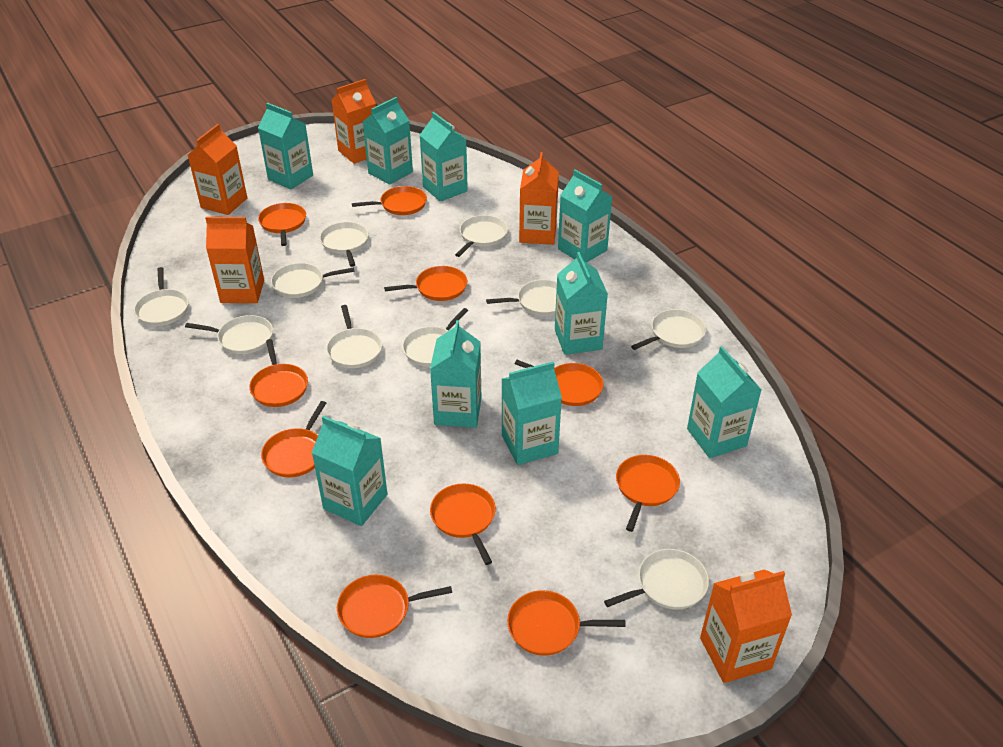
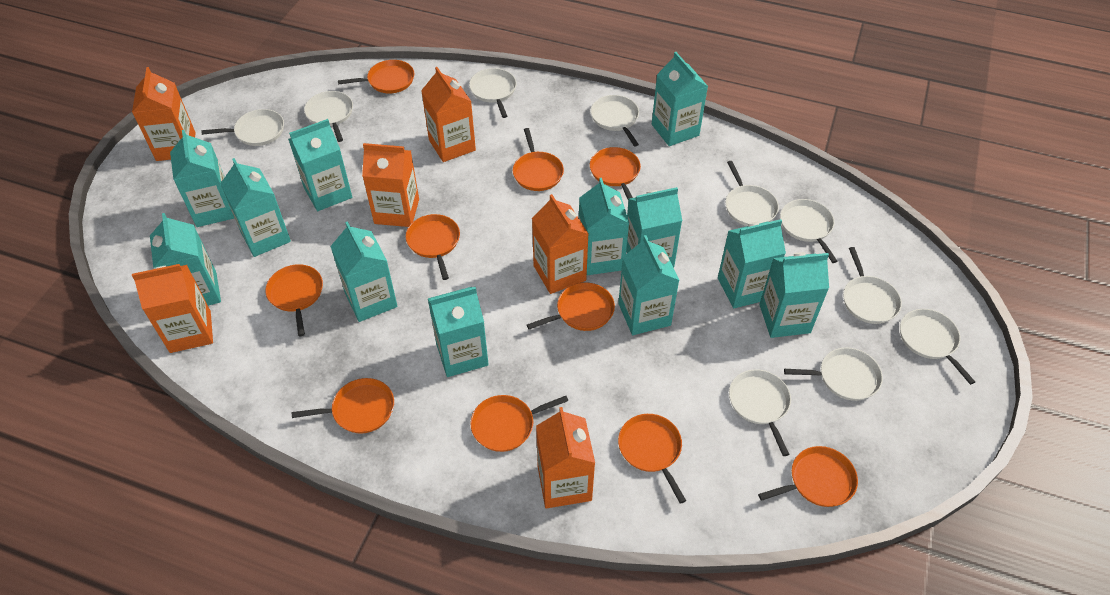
orange carton: 5 -> 6
turquoise carton: 9 -> 12

